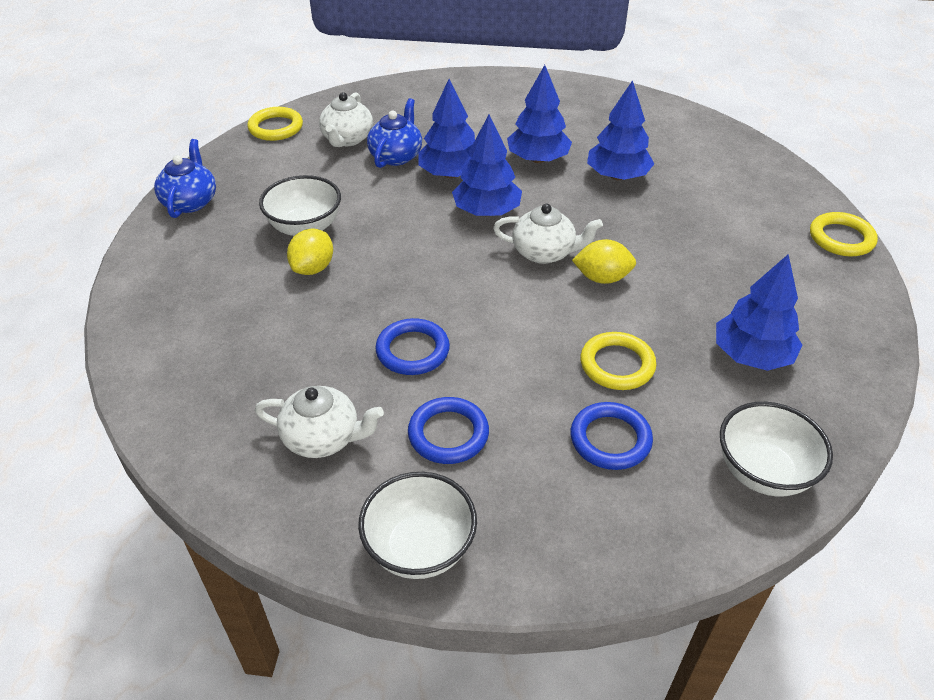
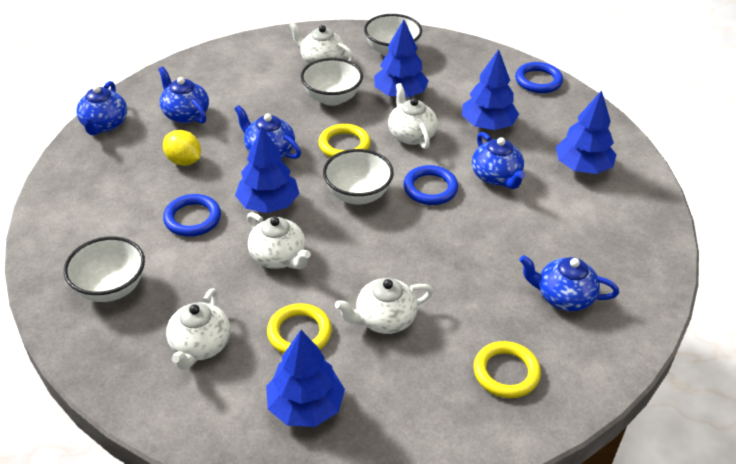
blue teapot: 2 -> 5
white bowl: 3 -> 4
white teapot: 3 -> 5
yellow lemon: 2 -> 1

